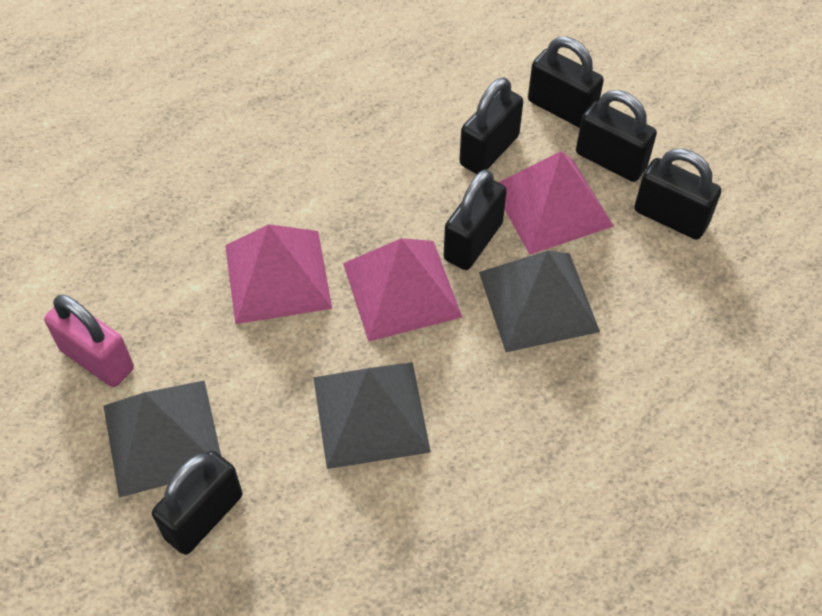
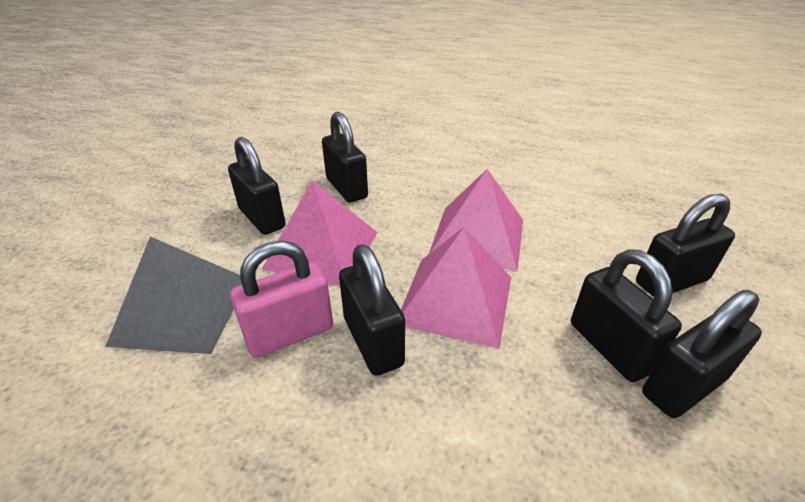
grey pyramid: 3 -> 1

